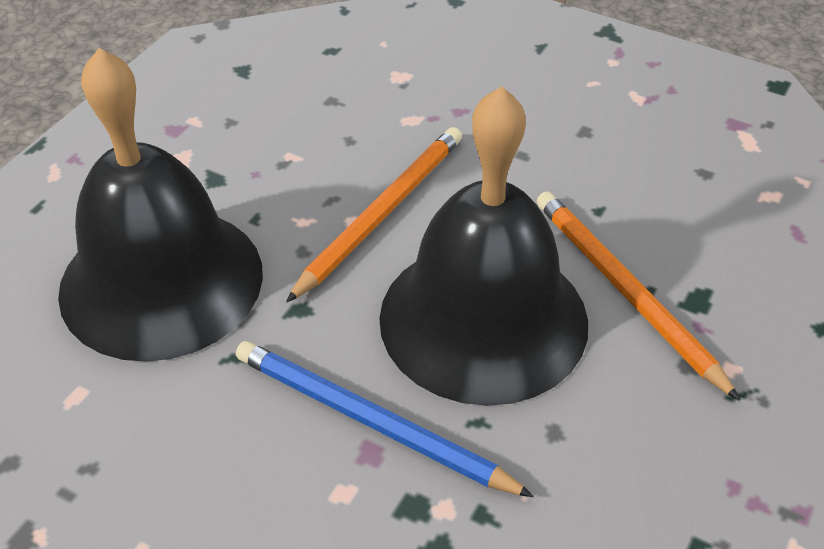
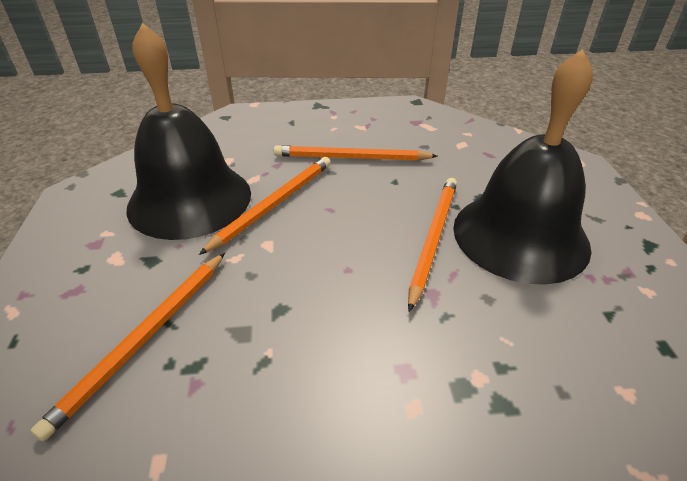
blue pencil: 1 -> 0
orange pencil: 2 -> 4

